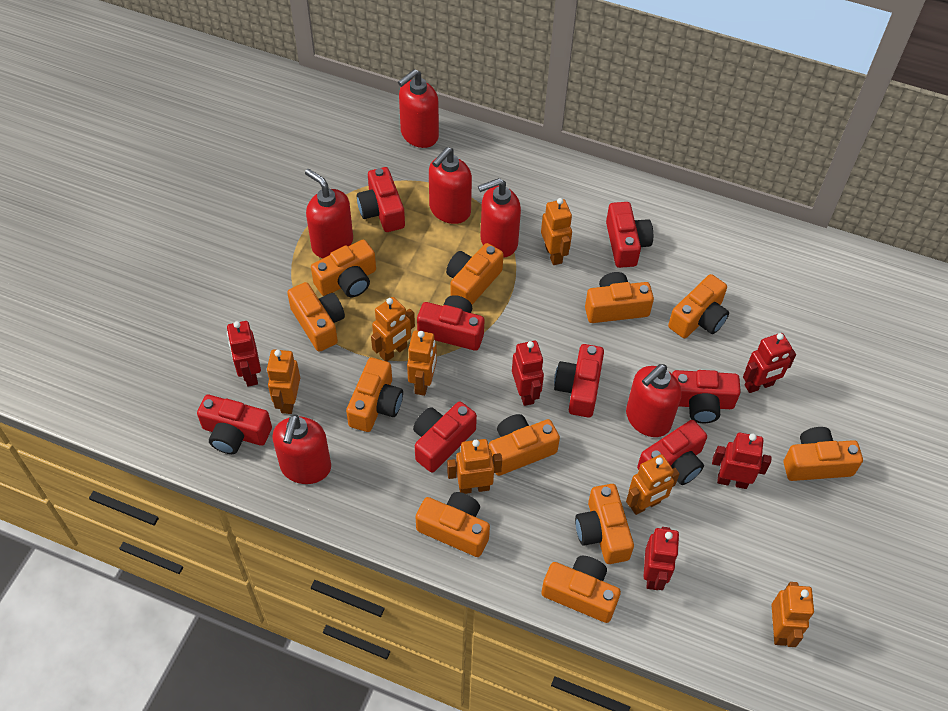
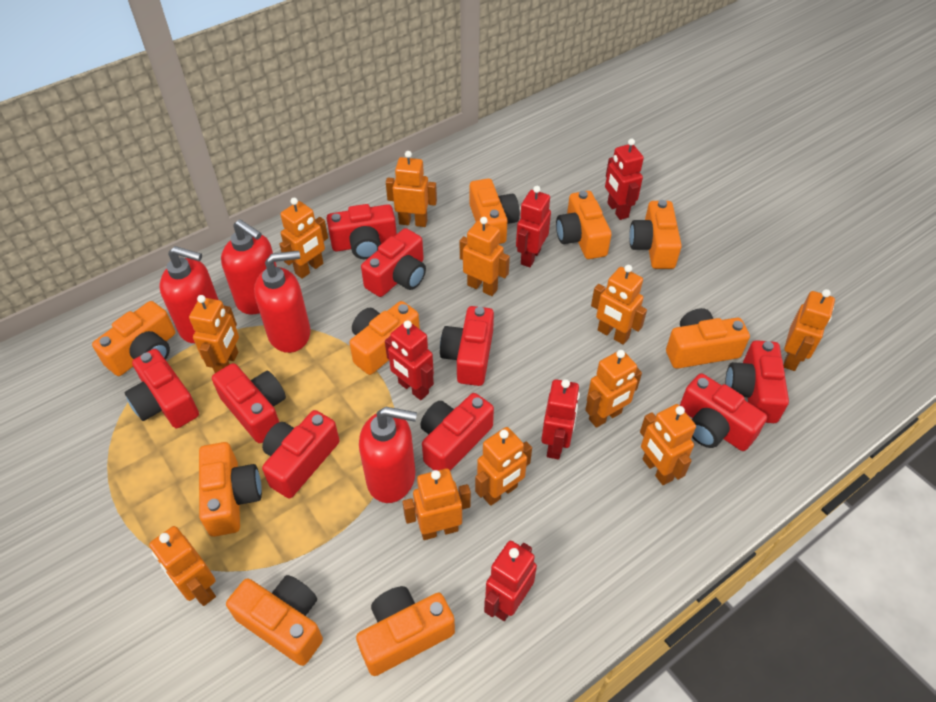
orange camera: 11 -> 9
orange robot: 7 -> 11
red camera: 8 -> 9
red soap dispenser: 6 -> 4

